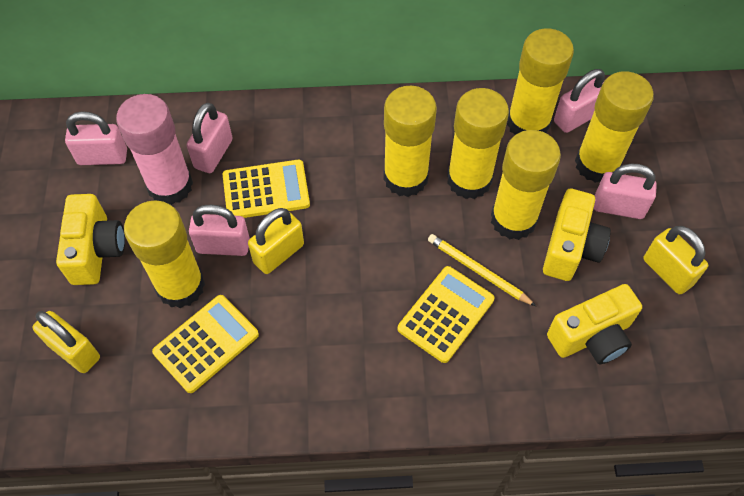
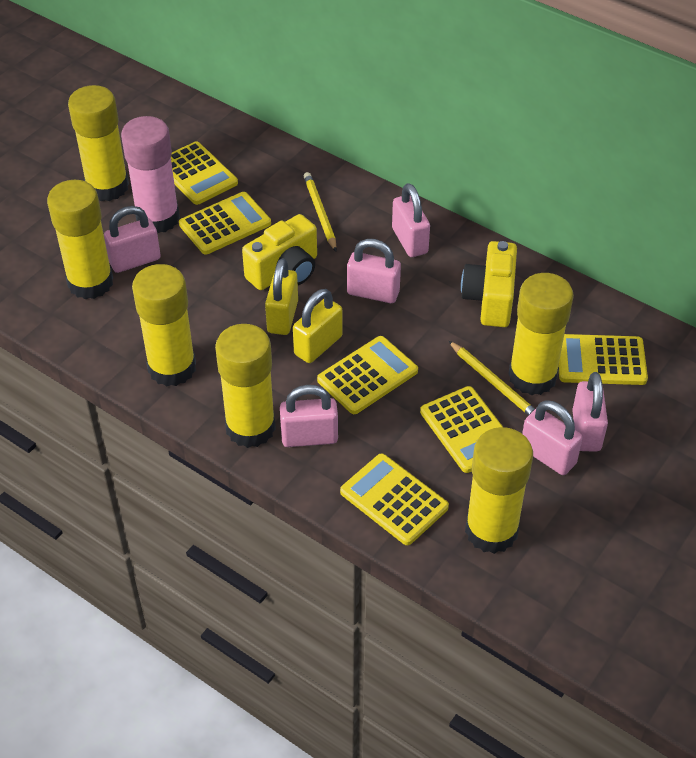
pink padlock: 5 -> 6
yellow calculator: 3 -> 6
yellow camera: 3 -> 2
yellow padlock: 3 -> 2
yellow pencil: 1 -> 2

